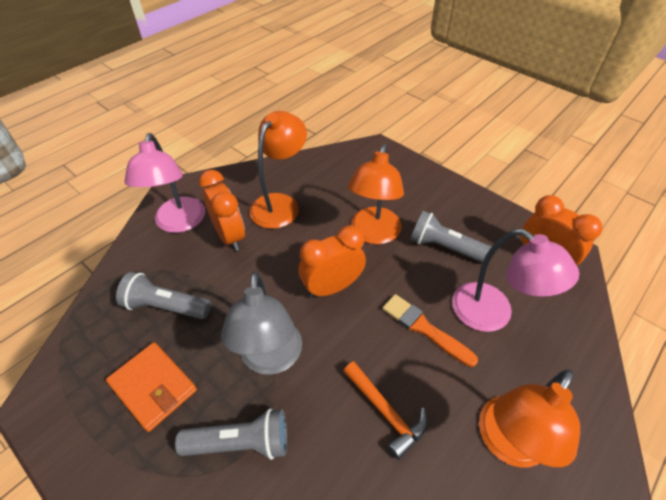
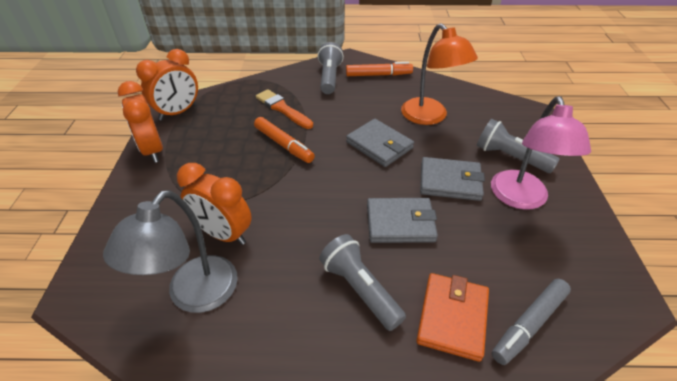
grey marker: 0 -> 1
grey wallet: 0 -> 3
orange hammer: 1 -> 0
orange lamp: 3 -> 1
orange marker: 0 -> 2
pink lamp: 2 -> 1

